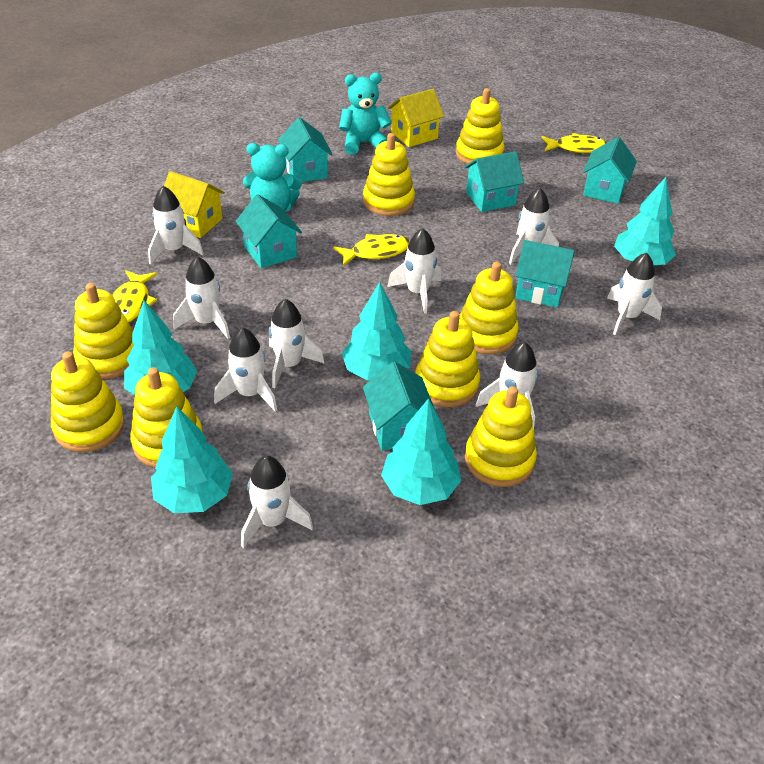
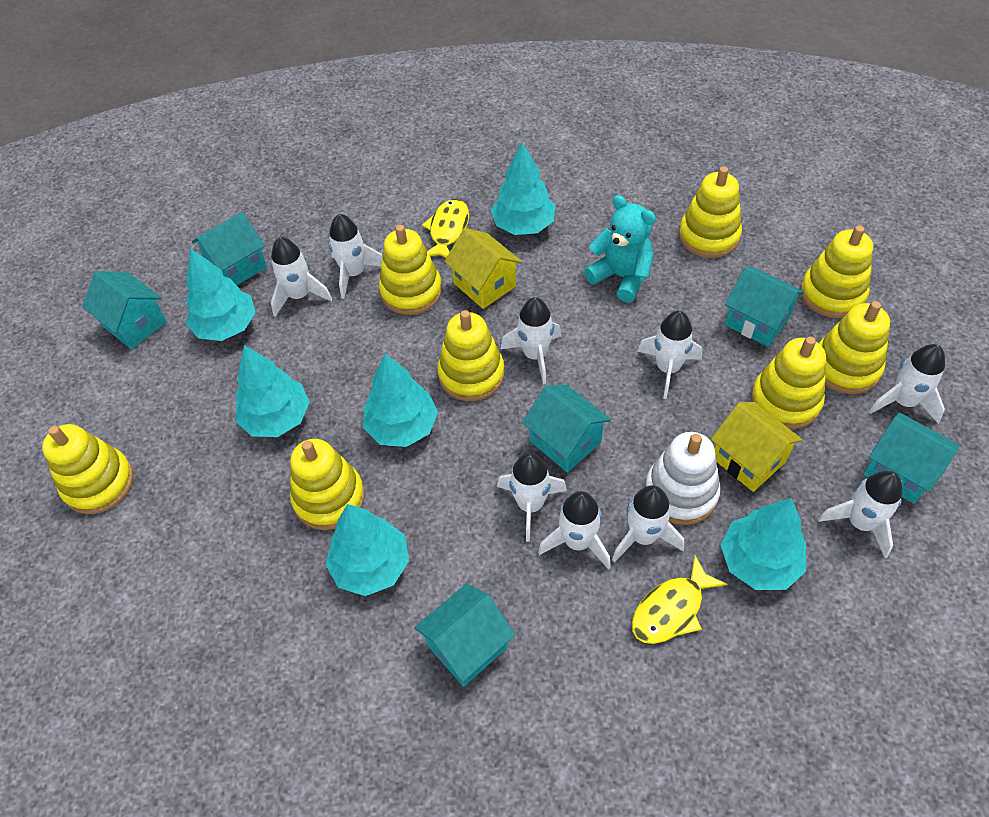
turquoise teddy bear: 2 -> 1
turquoise tree: 5 -> 6
white stacking toy: 0 -> 1
yellow fish: 3 -> 2

